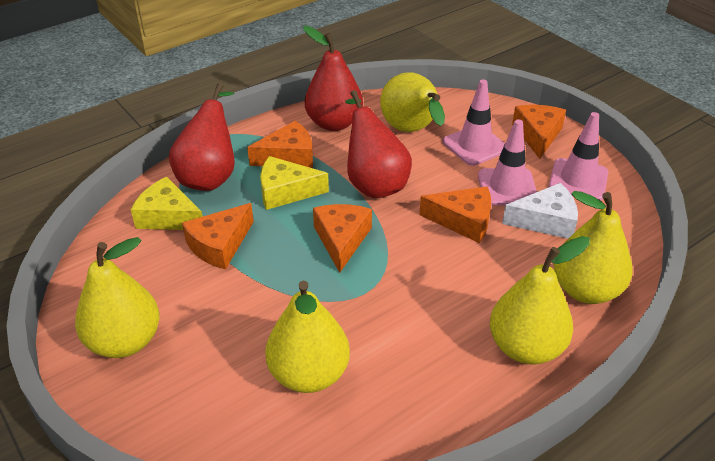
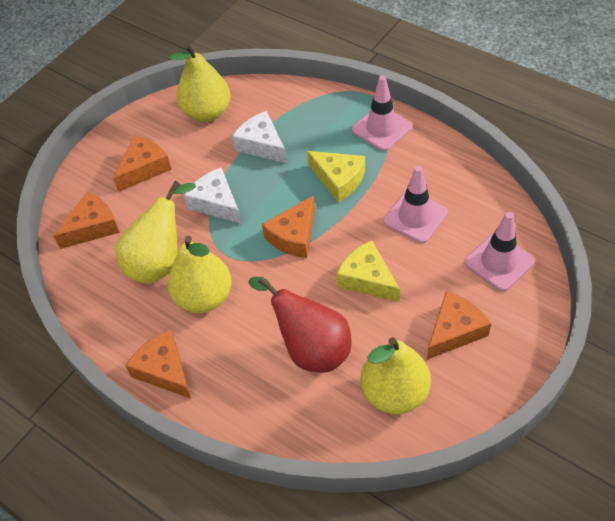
red pear: 3 -> 1
white cheese: 1 -> 2
yellow pear: 5 -> 4

